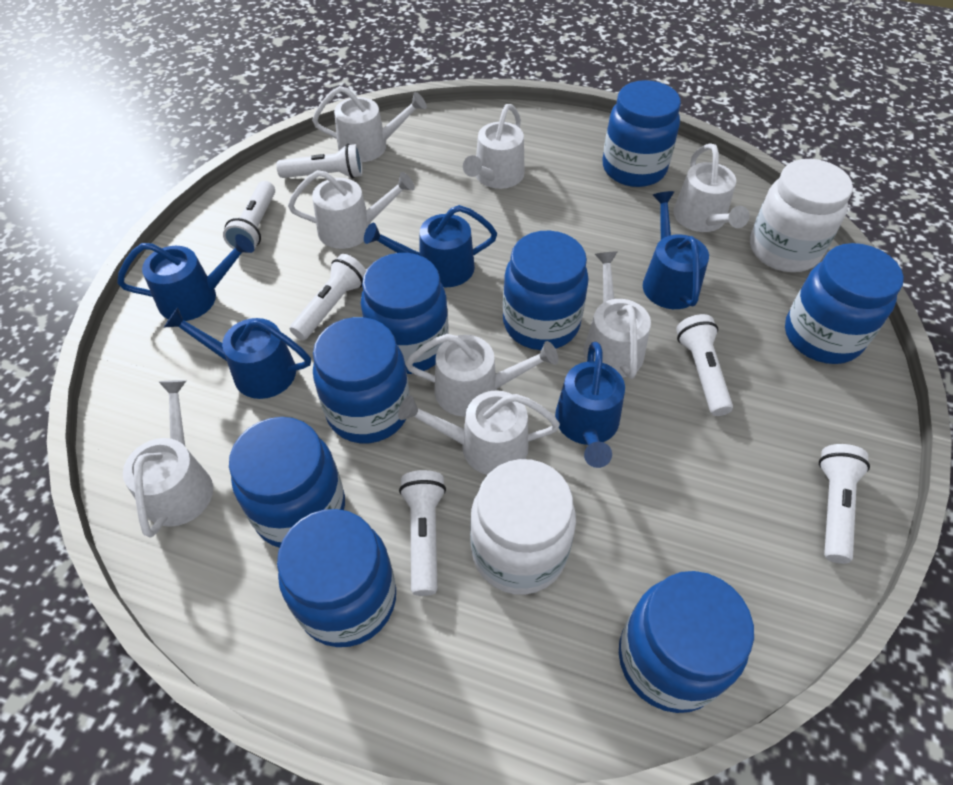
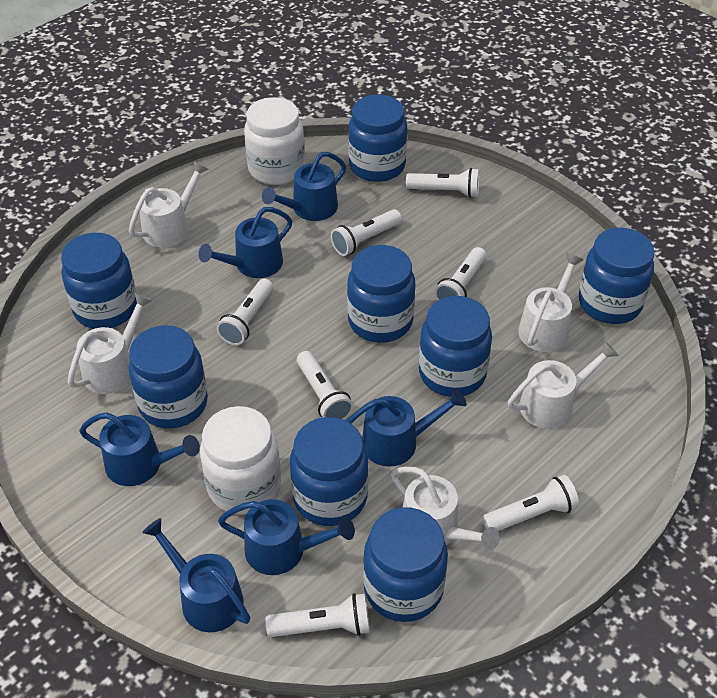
blue watering can: 5 -> 6
white flashlight: 6 -> 7
white watering can: 8 -> 5

